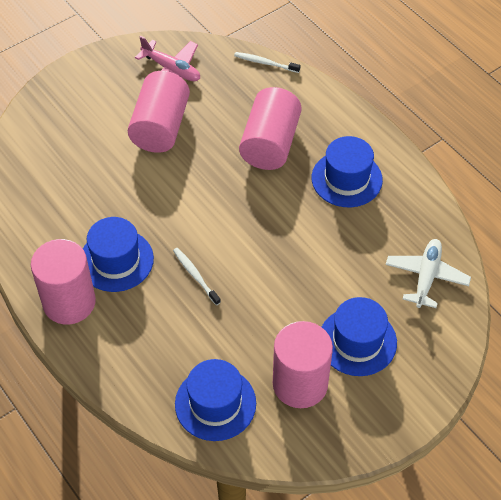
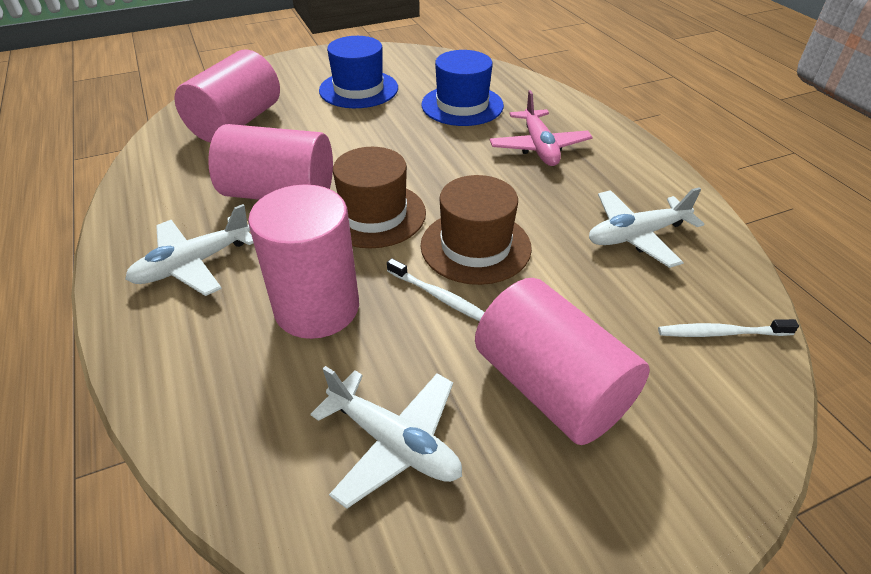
blue hat: 4 -> 2
brown hat: 0 -> 2
white plane: 1 -> 3

